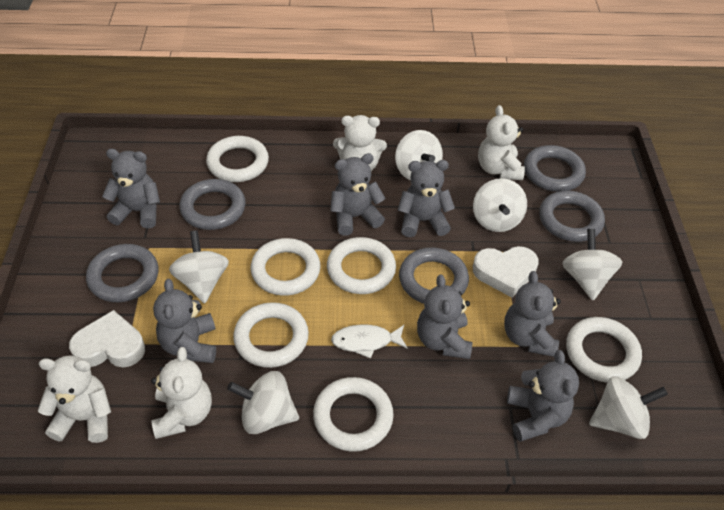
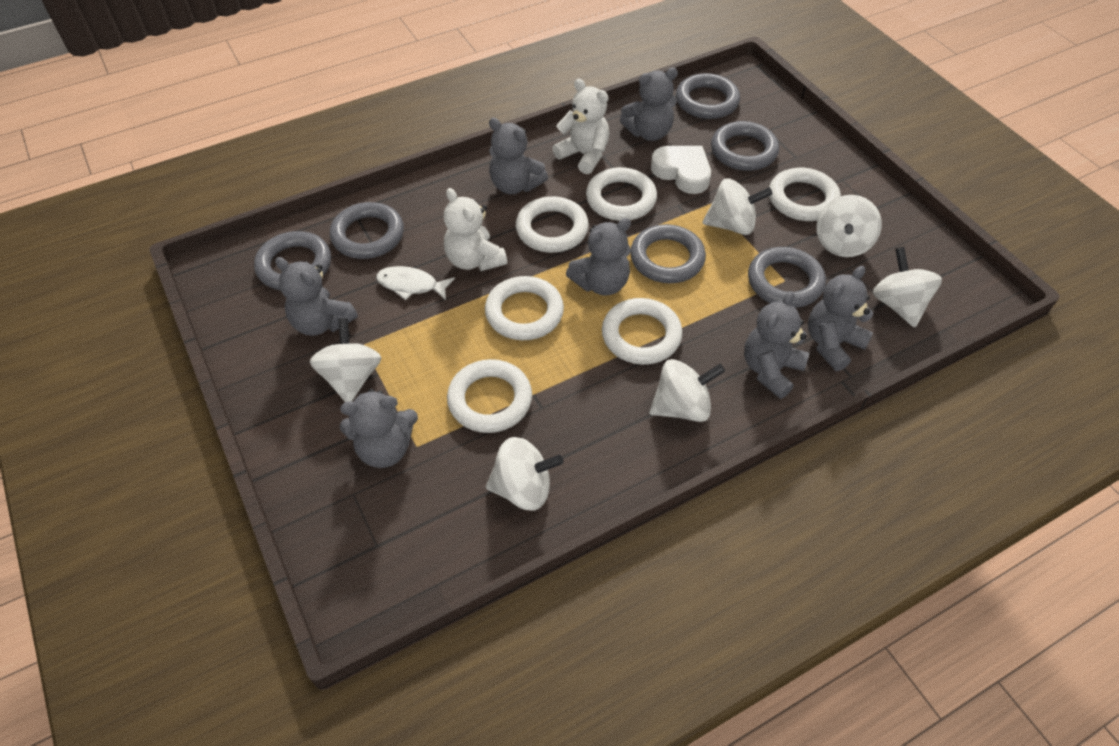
grey ring: 5 -> 6
white heart: 2 -> 1
white teddy bear: 4 -> 2

